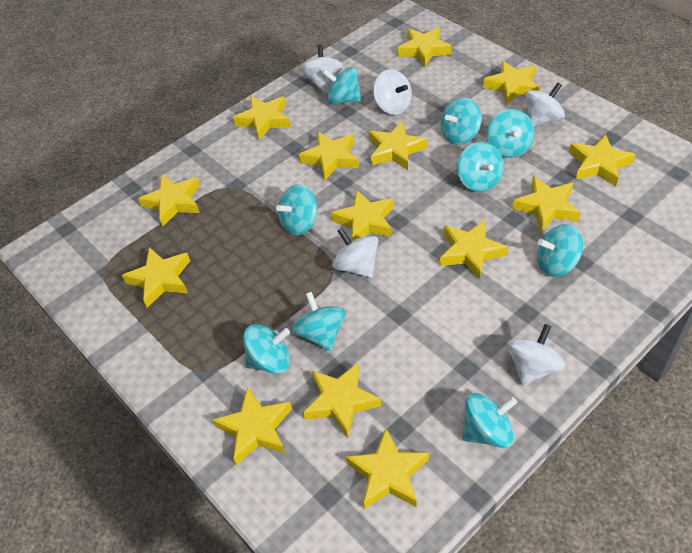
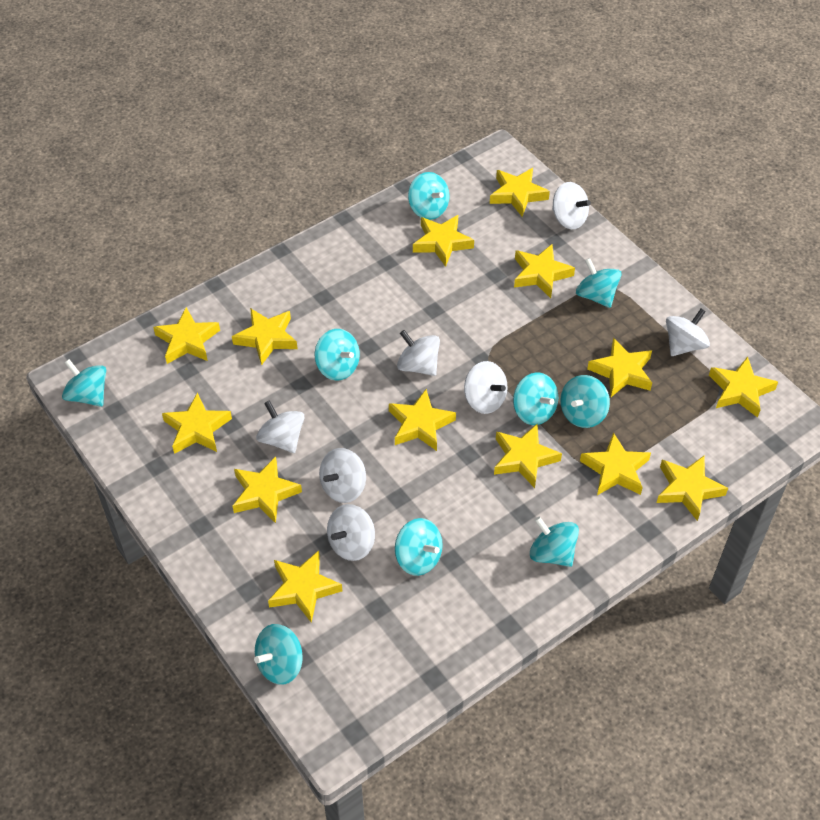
white spinning top: 5 -> 7

